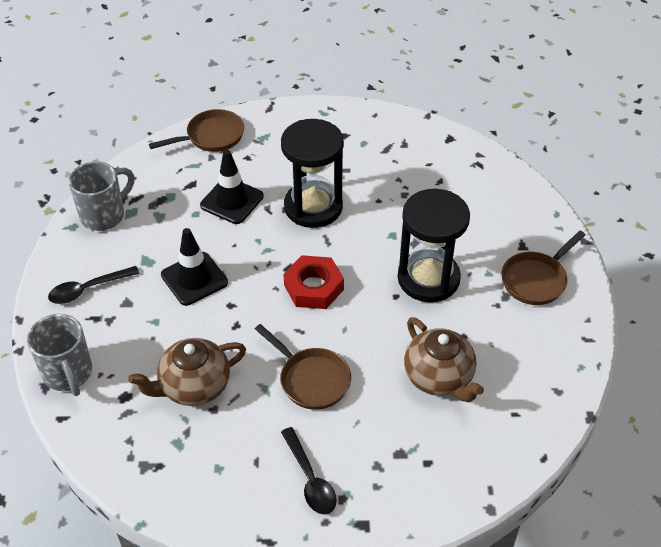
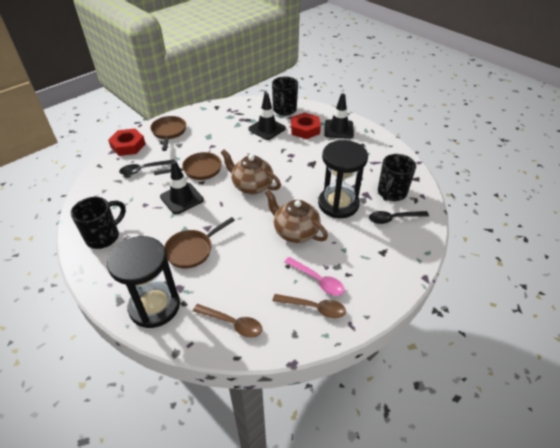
black mug: 0 -> 3
black traffic cone: 2 -> 3
brown spoon: 0 -> 2
grey mug: 2 -> 0
pink spoon: 0 -> 1
red nut: 1 -> 2

